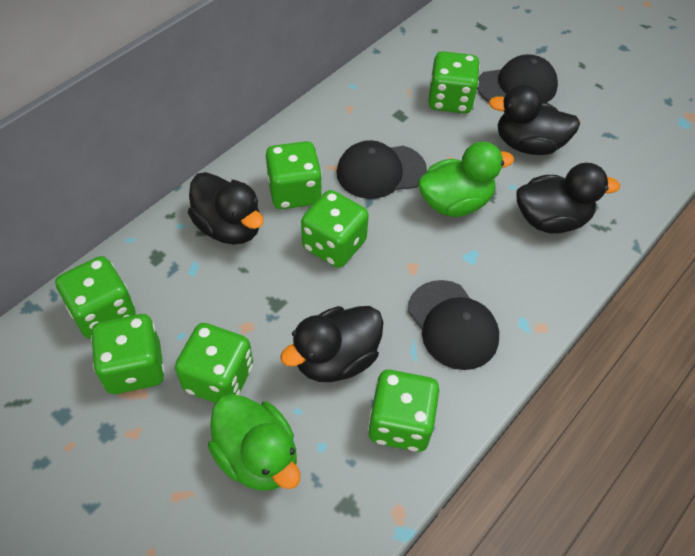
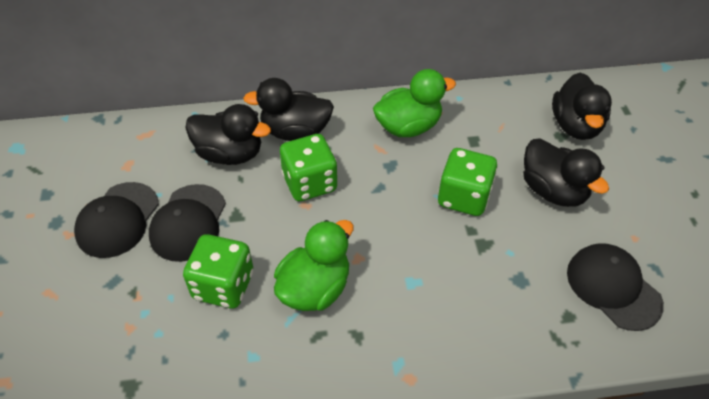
green dice: 7 -> 3

